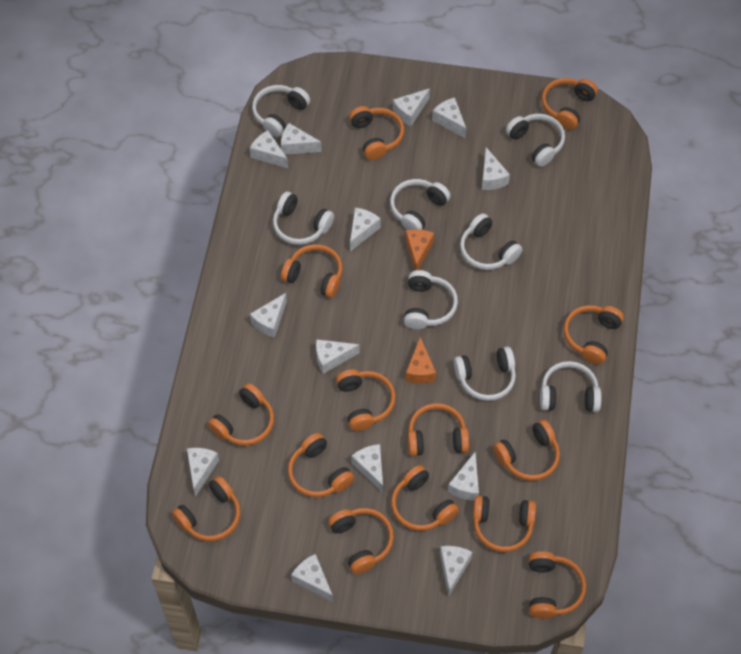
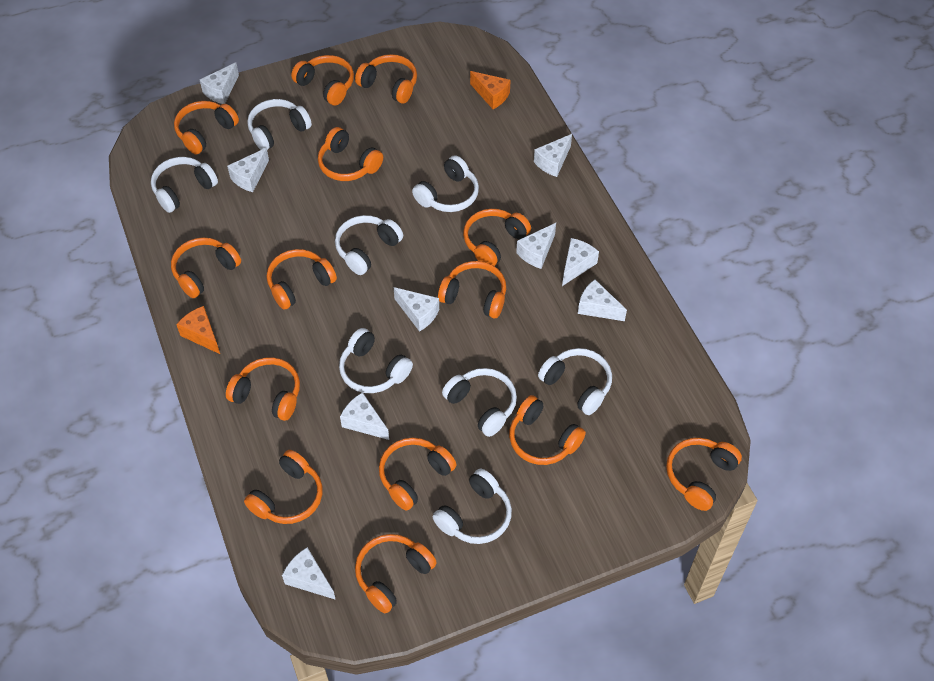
white cheese: 13 -> 9

